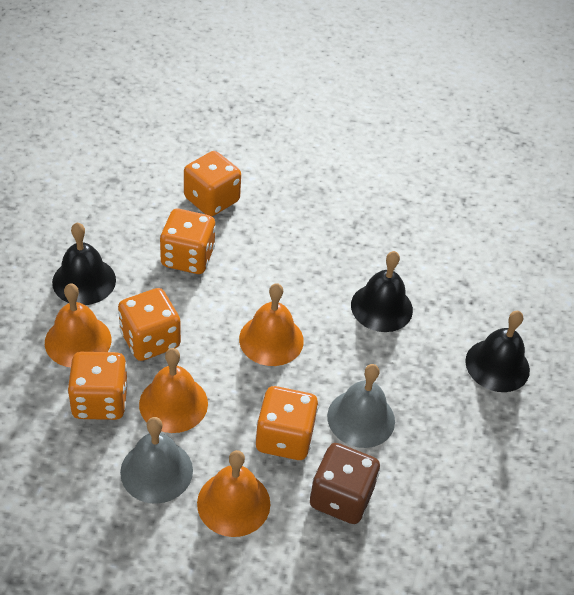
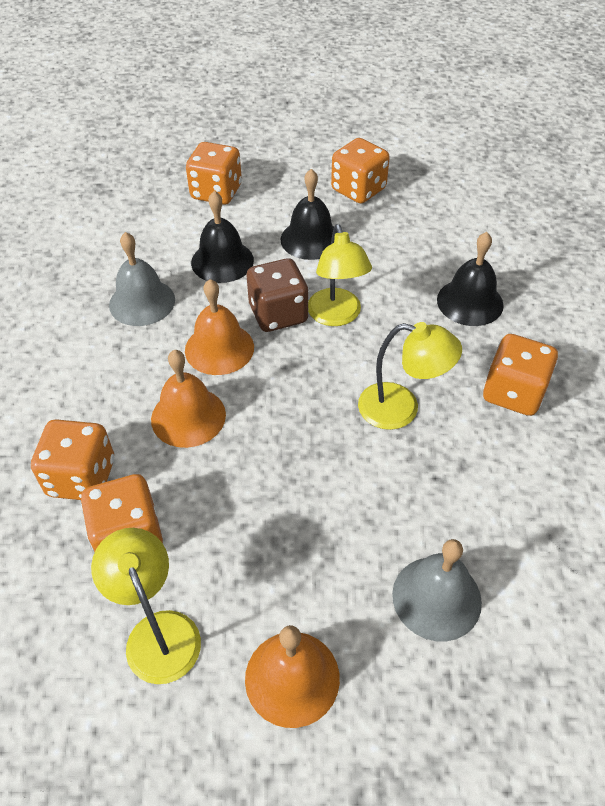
orange bell: 4 -> 3
yellow lamp: 0 -> 3

